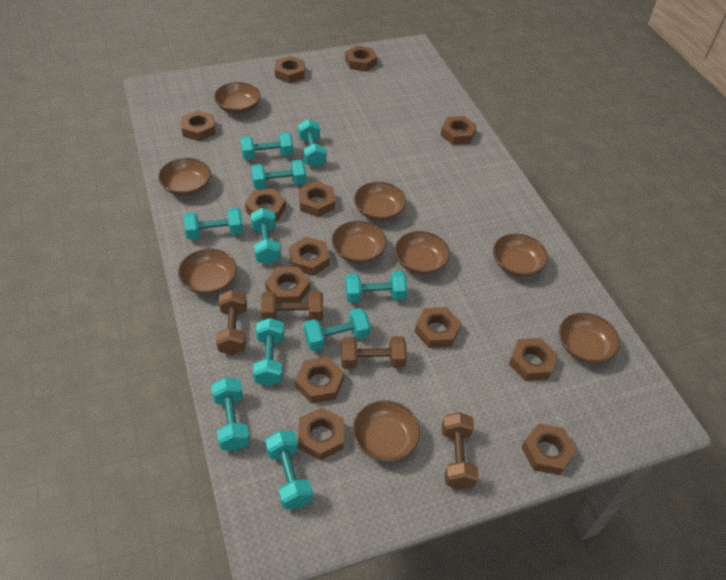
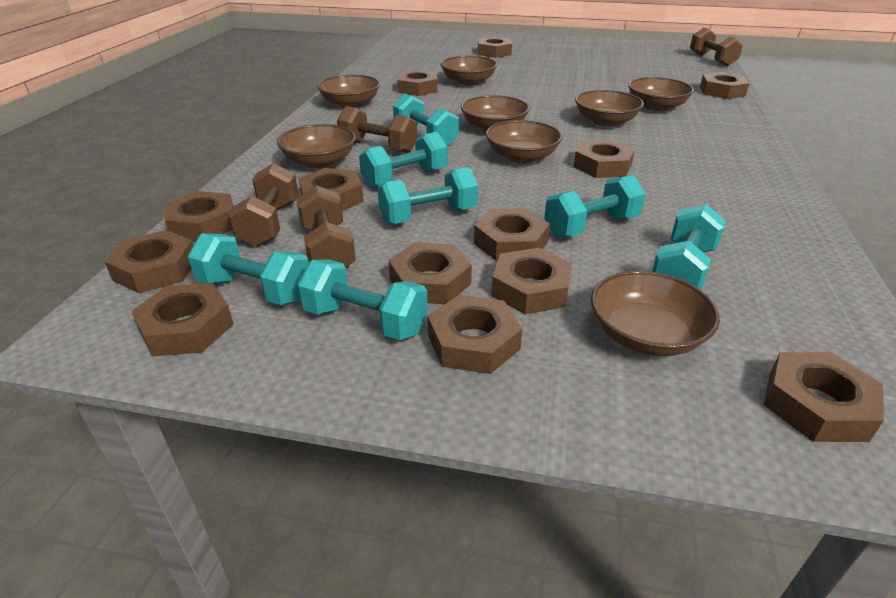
brown bowl: 9 -> 8
turquoise dumbbell: 10 -> 7

